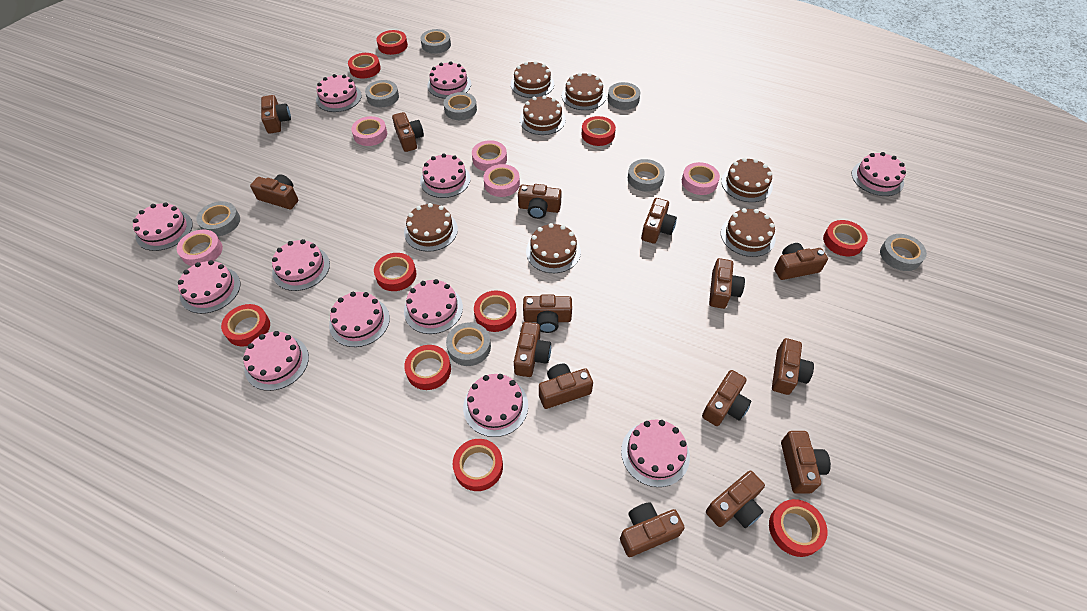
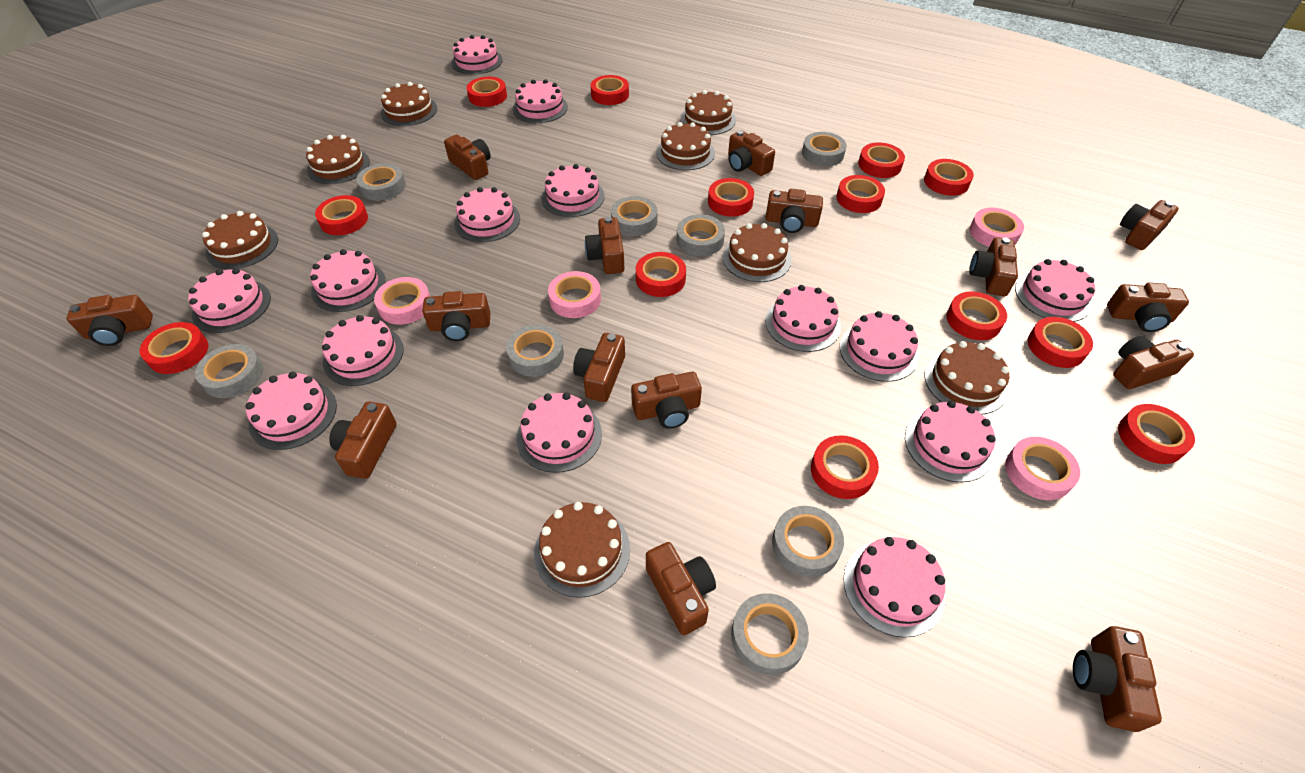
brown cake: 7 -> 8
pink cake: 12 -> 14
pink tape: 5 -> 4
red tape: 10 -> 13

